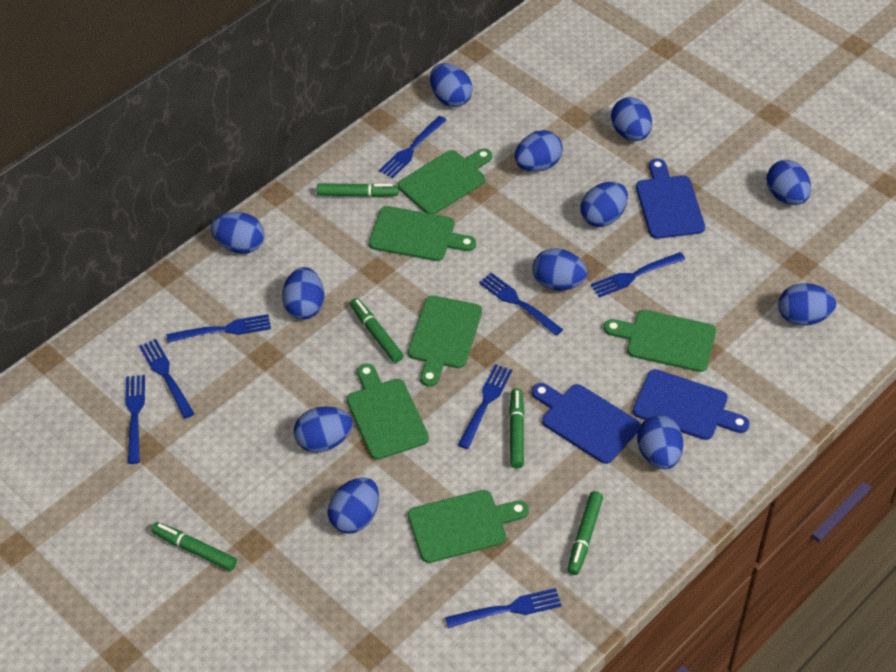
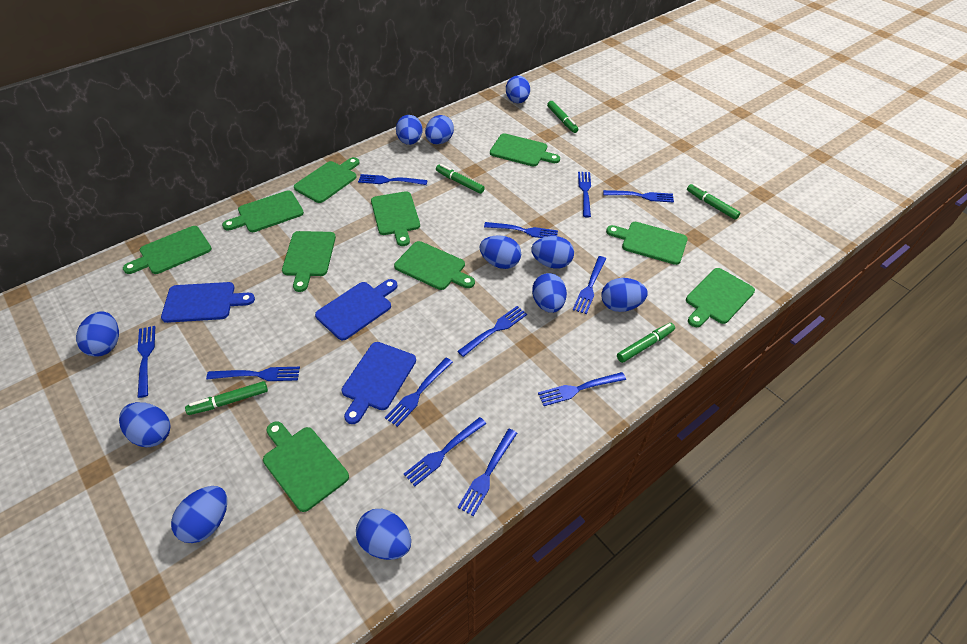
blue egg: 12 -> 11
blue fork: 8 -> 12
green cutting board: 6 -> 10

